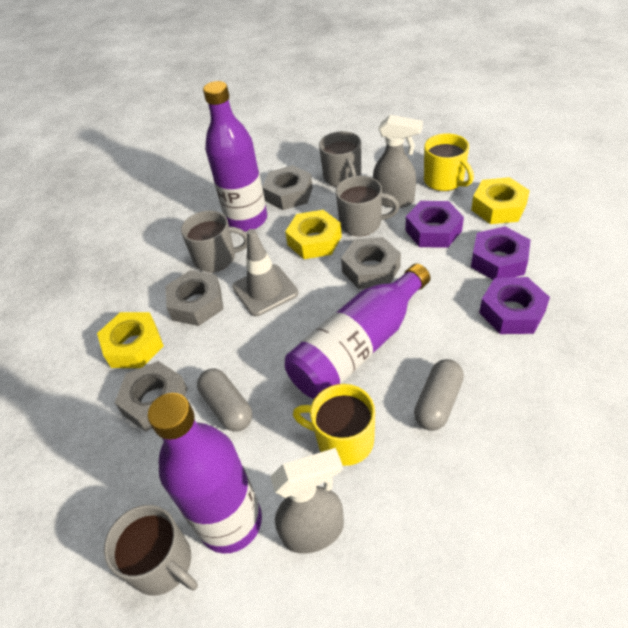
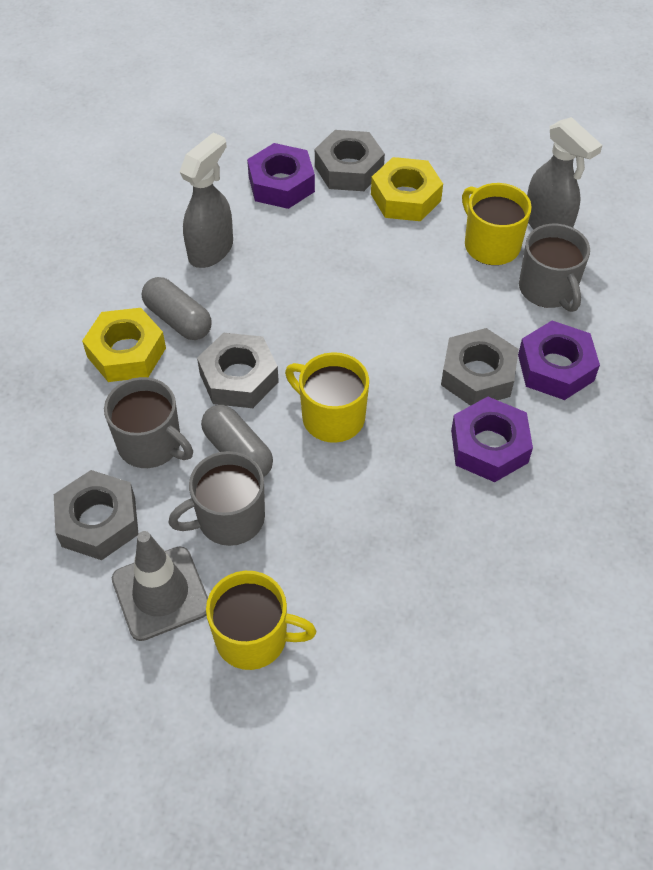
grey mug: 4 -> 3
purple bottle: 3 -> 0
yellow mug: 2 -> 3
yellow nut: 3 -> 2

